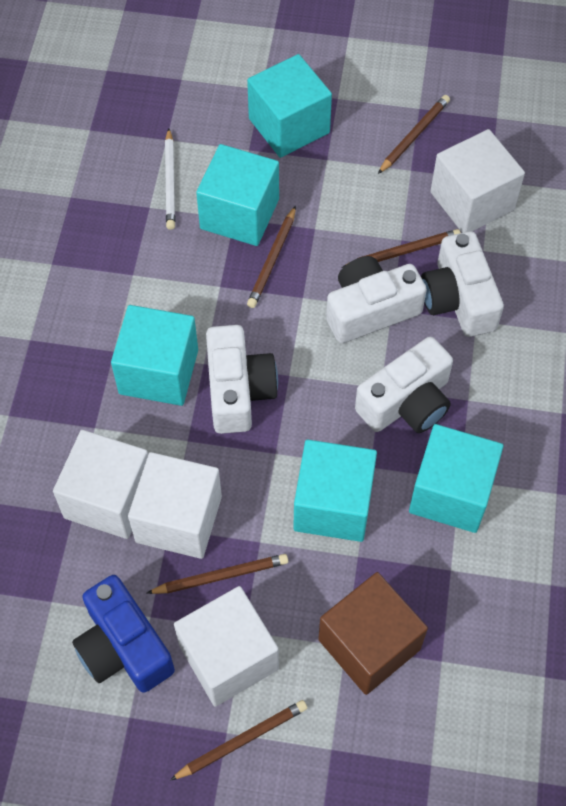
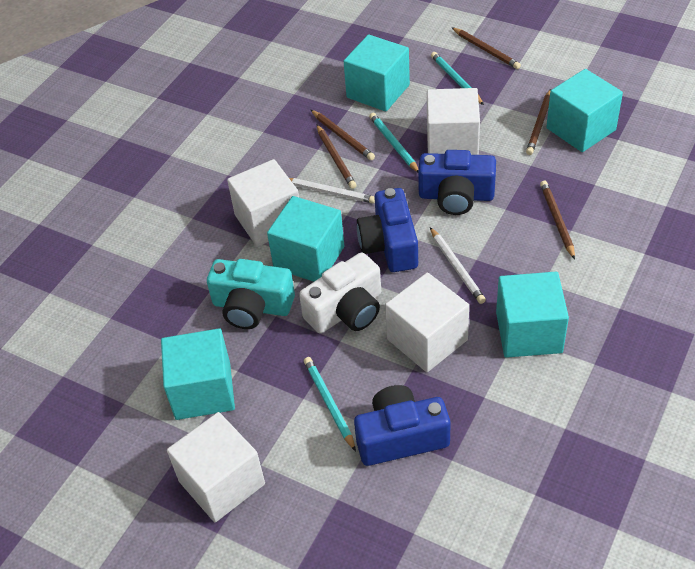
blue camera: 1 -> 3
brown cube: 1 -> 0
turquoise camera: 0 -> 1
turquoise pencil: 0 -> 3
white camera: 4 -> 1
white pencil: 1 -> 2

